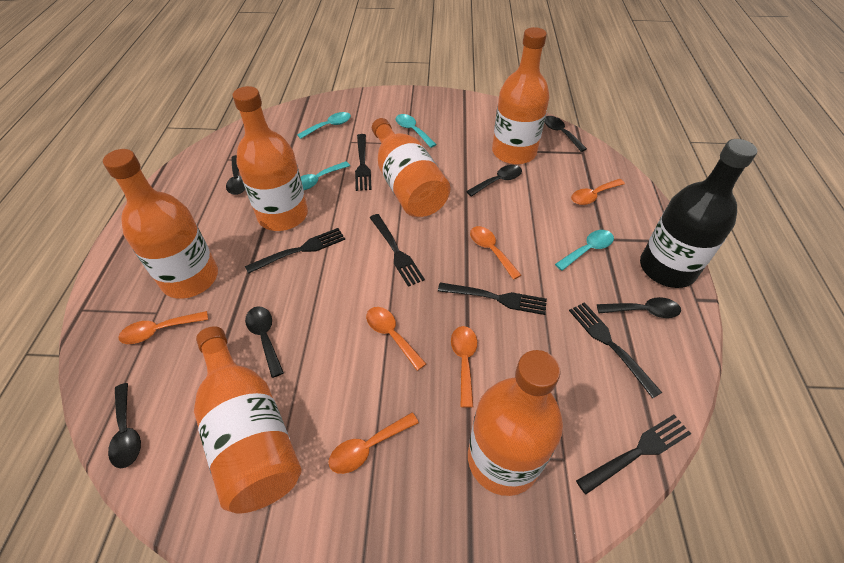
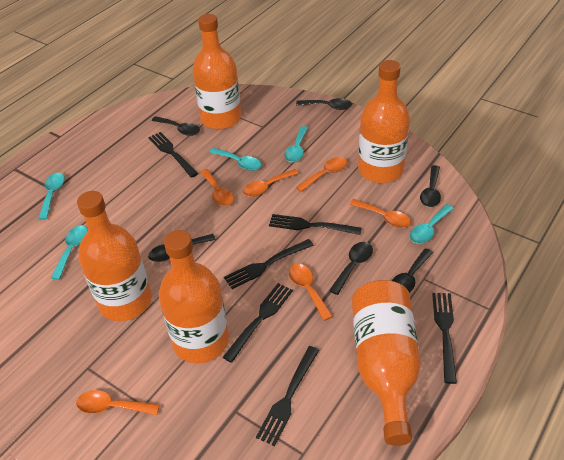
black bottle: 1 -> 0
orange bottle: 6 -> 5
turquoise spoon: 4 -> 5

